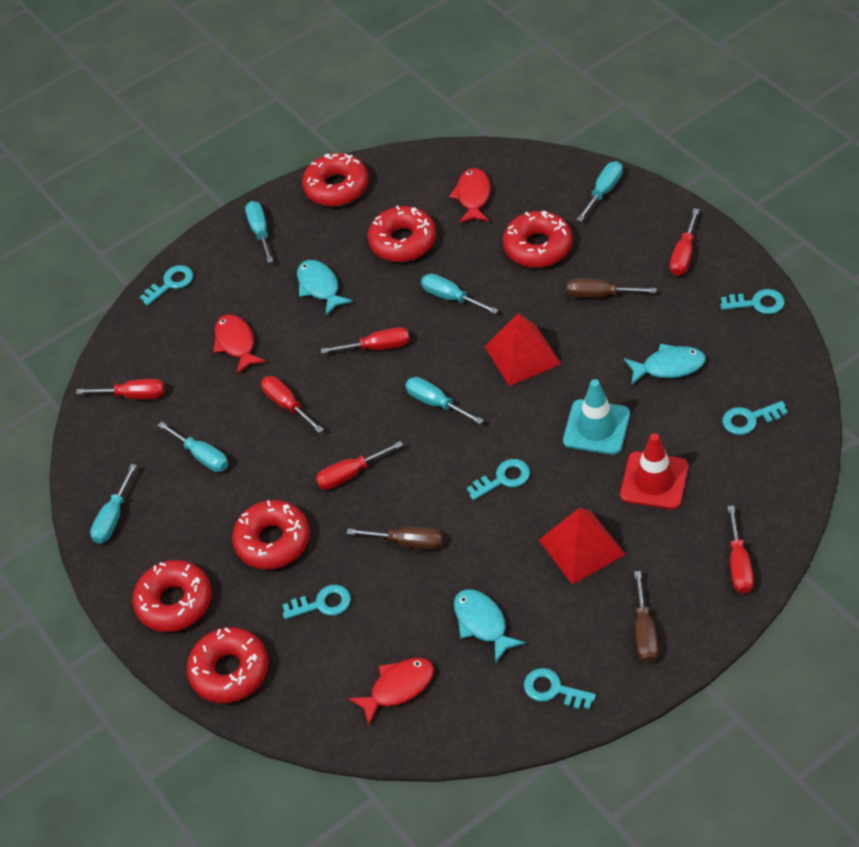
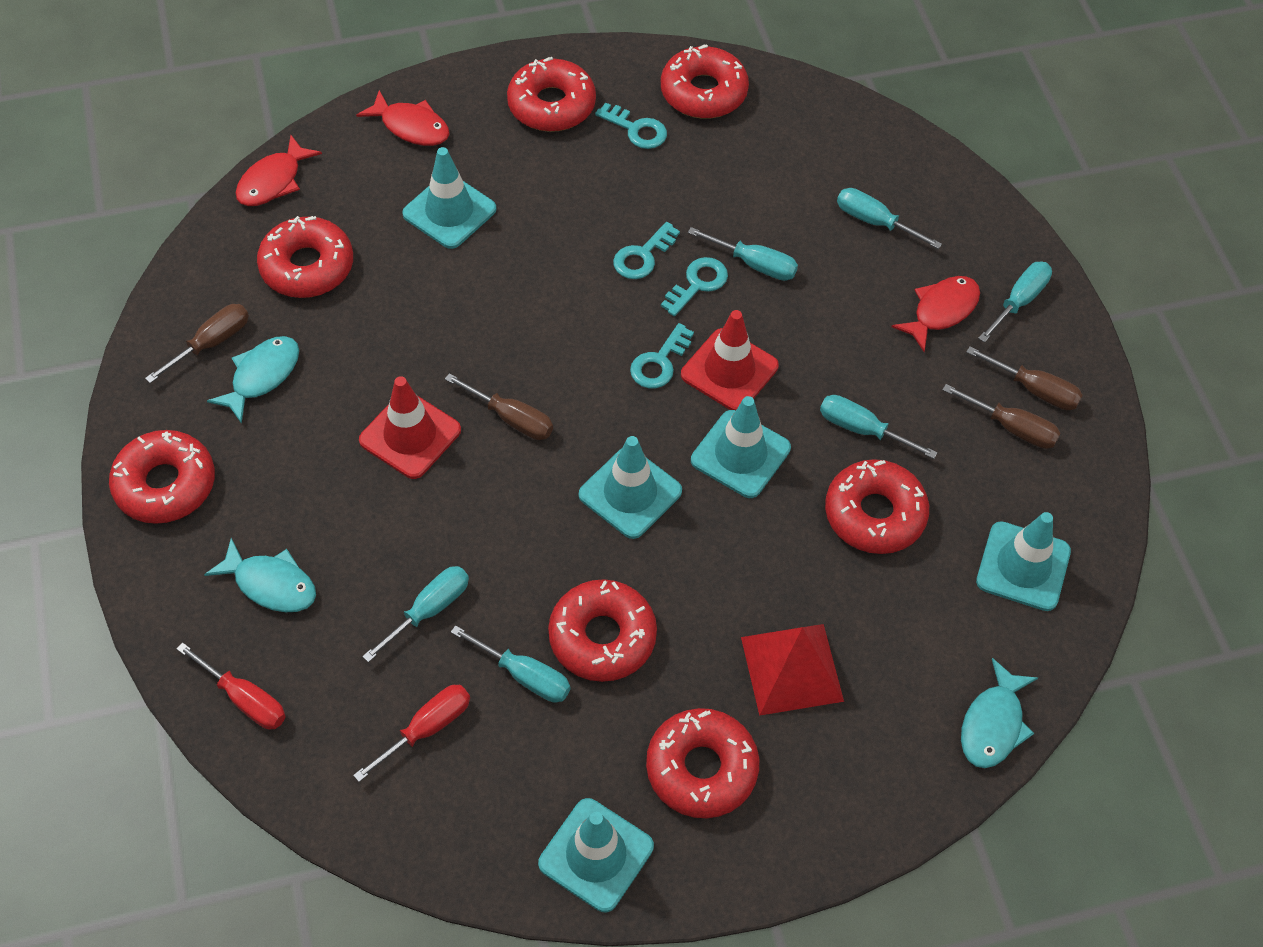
brown screwdriver: 3 -> 4
red donut: 6 -> 7
red pyramid: 2 -> 1
red screwdriver: 6 -> 2
red traffic cone: 1 -> 2
turquoise key: 6 -> 4
turquoise traffic cone: 1 -> 5

